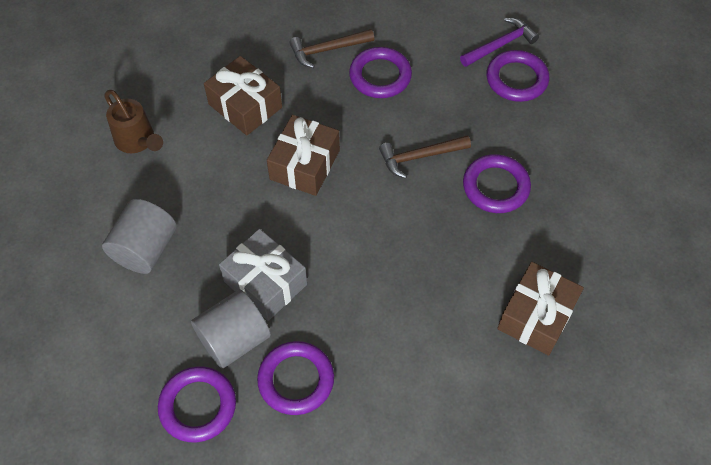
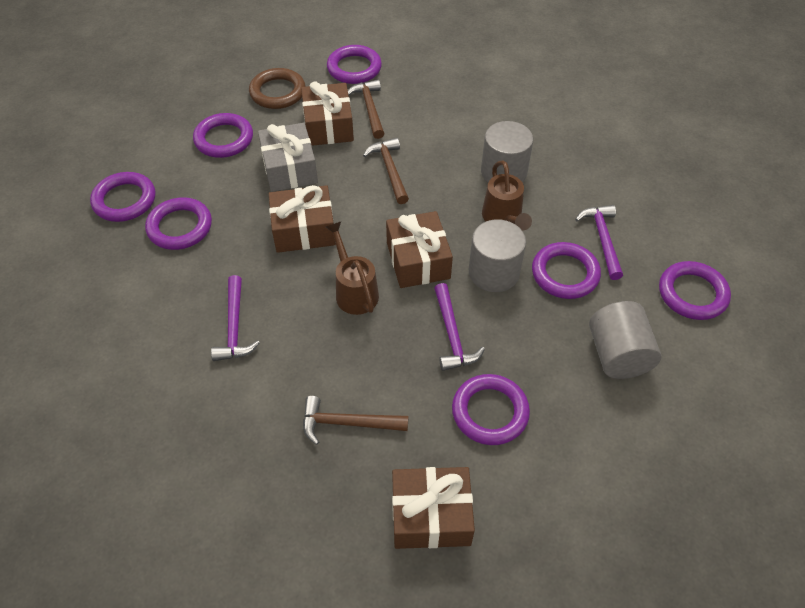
brown gift: 3 -> 4
brown hammer: 2 -> 3
brown ring: 0 -> 1
brown watering can: 1 -> 2
grey cylinder: 2 -> 3
purple hammer: 1 -> 3
purple ring: 5 -> 7

